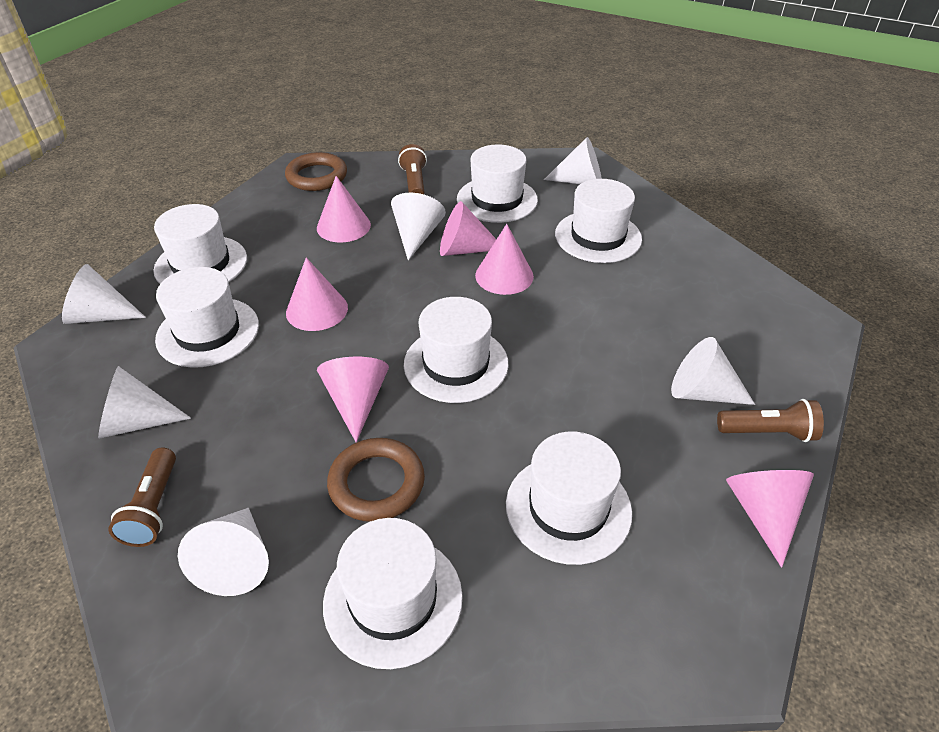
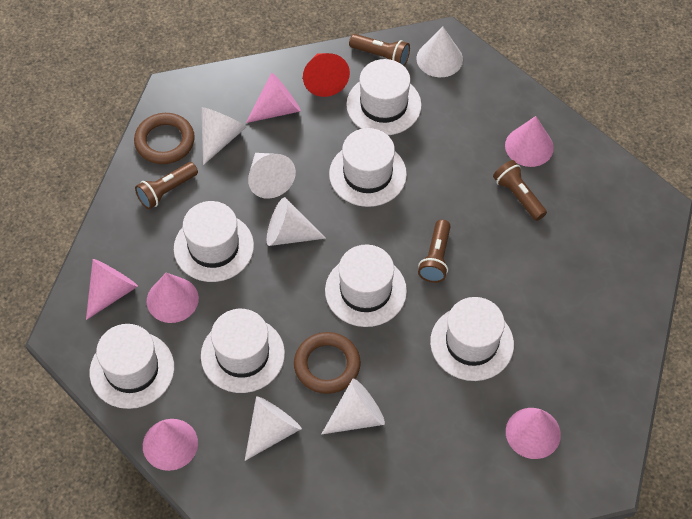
brown flashlight: 3 -> 4
red cone: 0 -> 1

